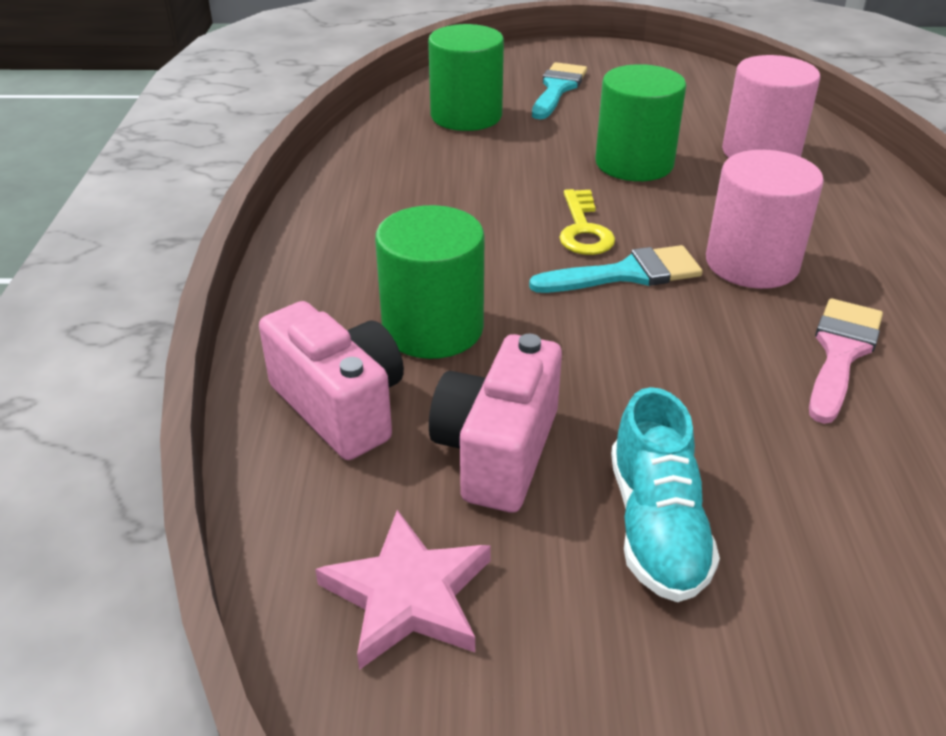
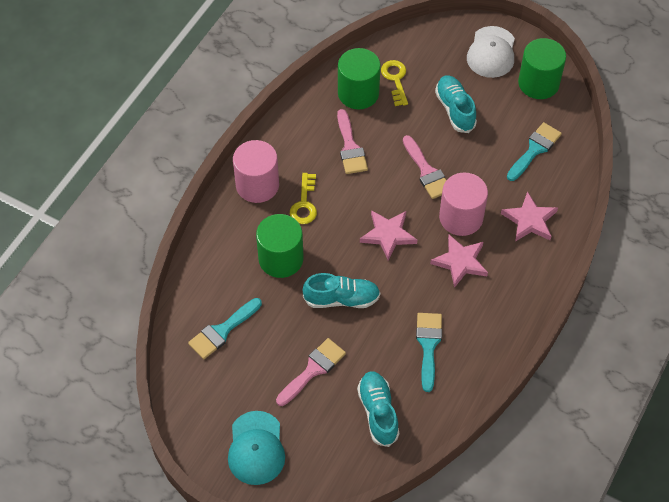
pink brush: 1 -> 3
pink camera: 2 -> 0
pink star: 1 -> 3
turquoise brush: 2 -> 3
turquoise cap: 0 -> 1
turquoise shoe: 1 -> 3
white cap: 0 -> 1
yellow key: 1 -> 2

